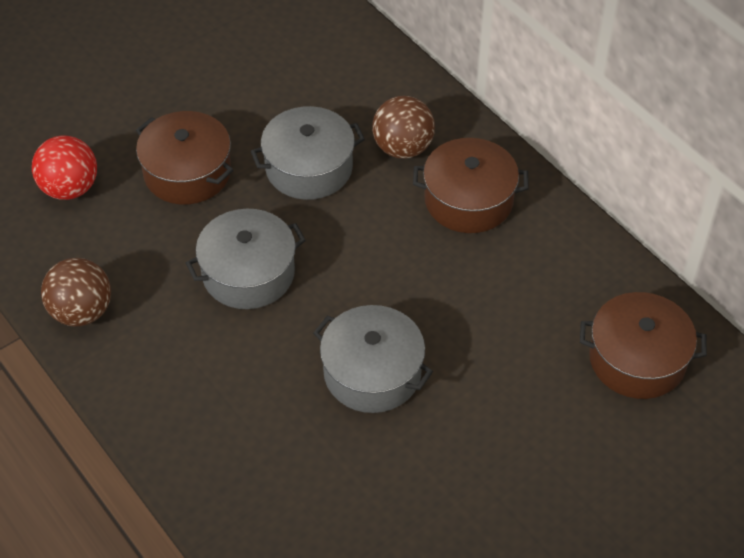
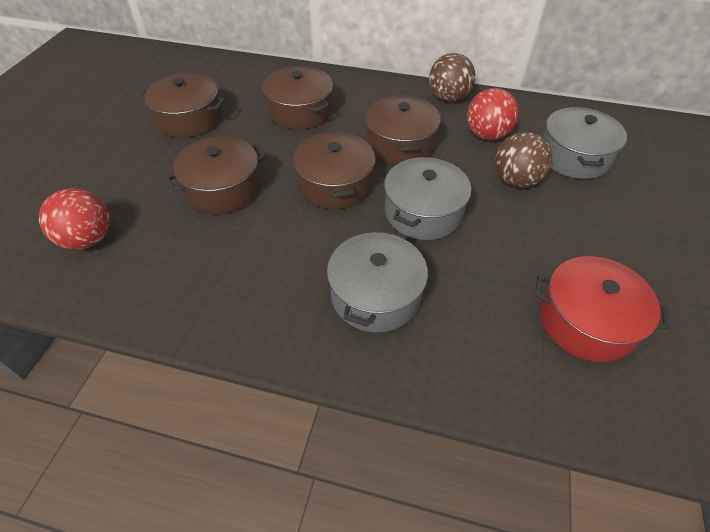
brown pot: 3 -> 5
red ball: 1 -> 2
red pot: 0 -> 1

